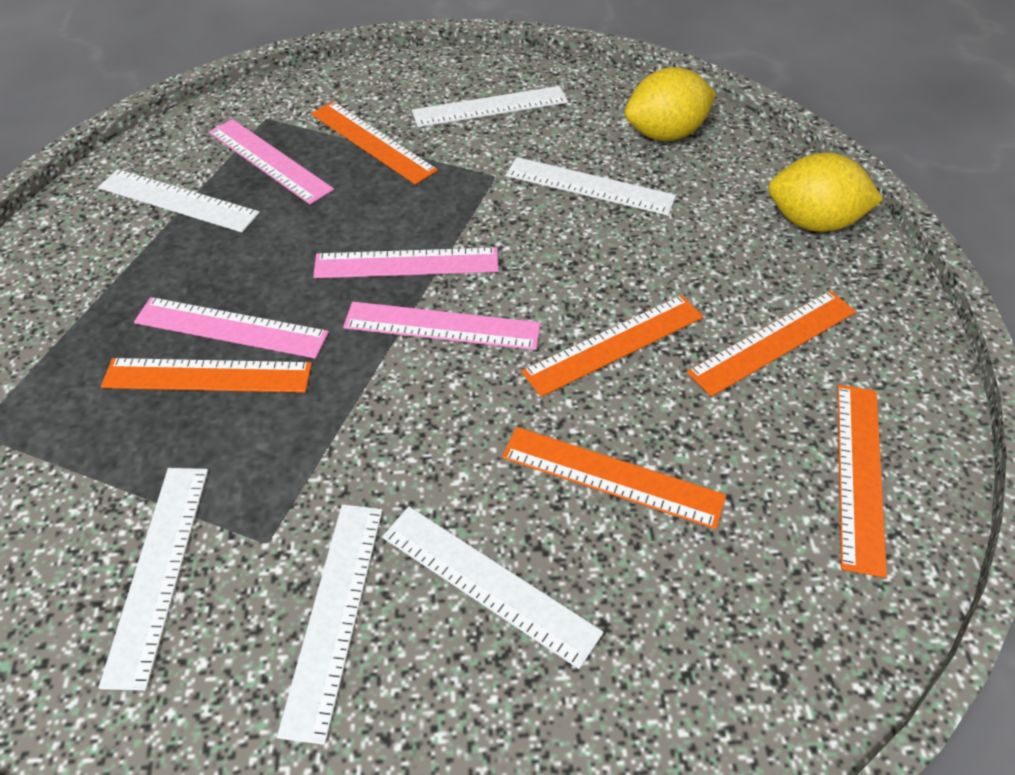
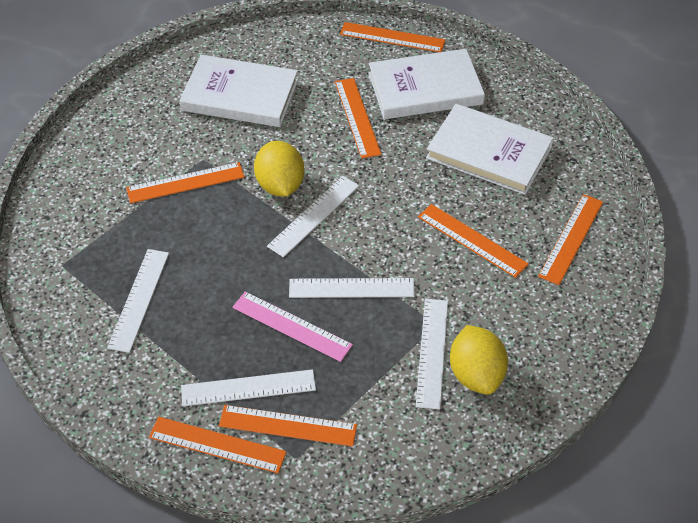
orange ruler: 6 -> 7
pink ruler: 4 -> 1
white book: 0 -> 3
white ruler: 6 -> 5

